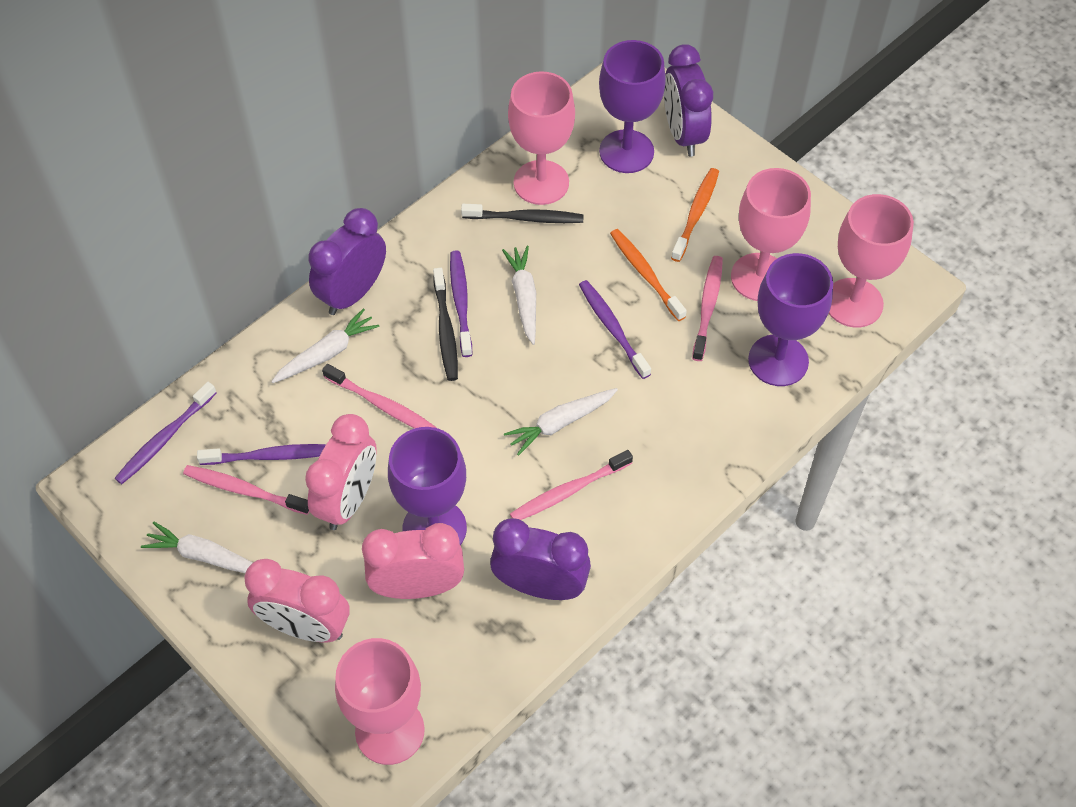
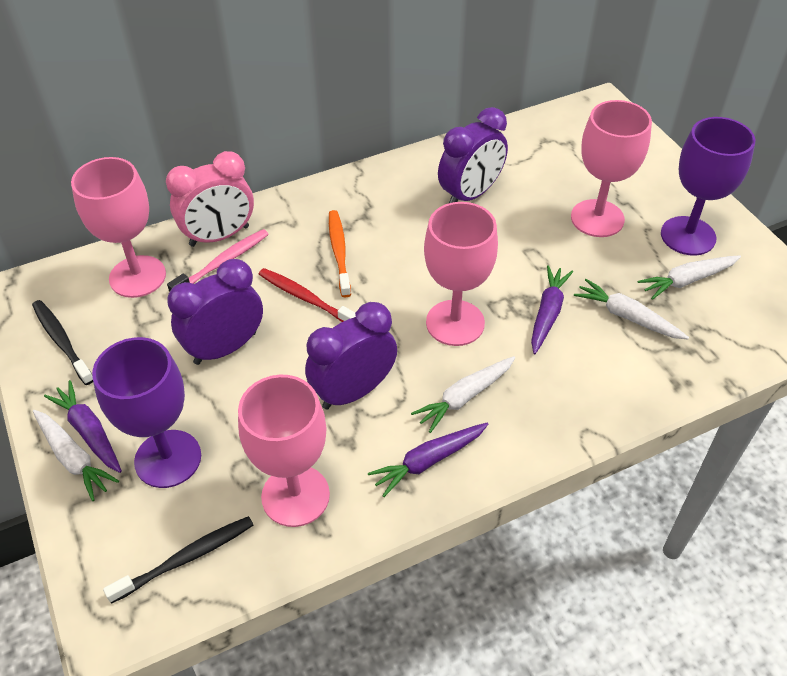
orange toothbrush: 2 -> 1
pink clock: 3 -> 1
pink toothbrush: 4 -> 1
purple carrot: 0 -> 3
purple goblet: 3 -> 2
purple toothbrush: 4 -> 0
red toothbrush: 0 -> 1

